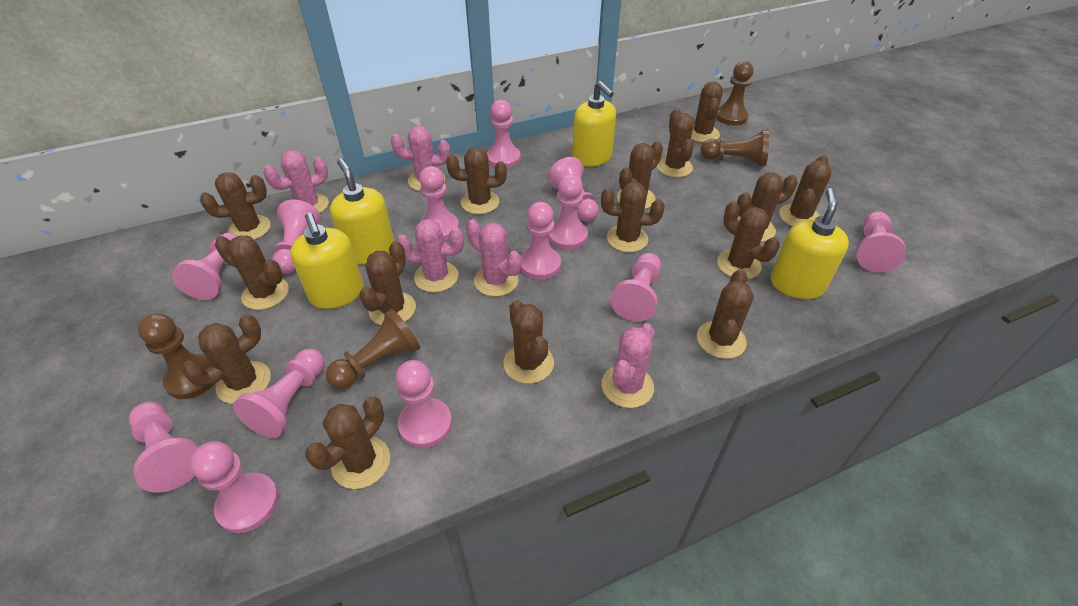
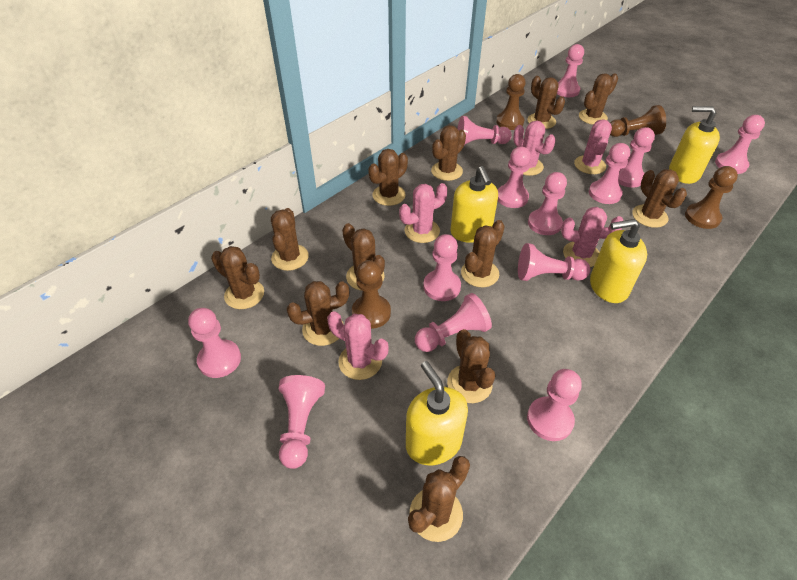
brown cactus: 15 -> 12

